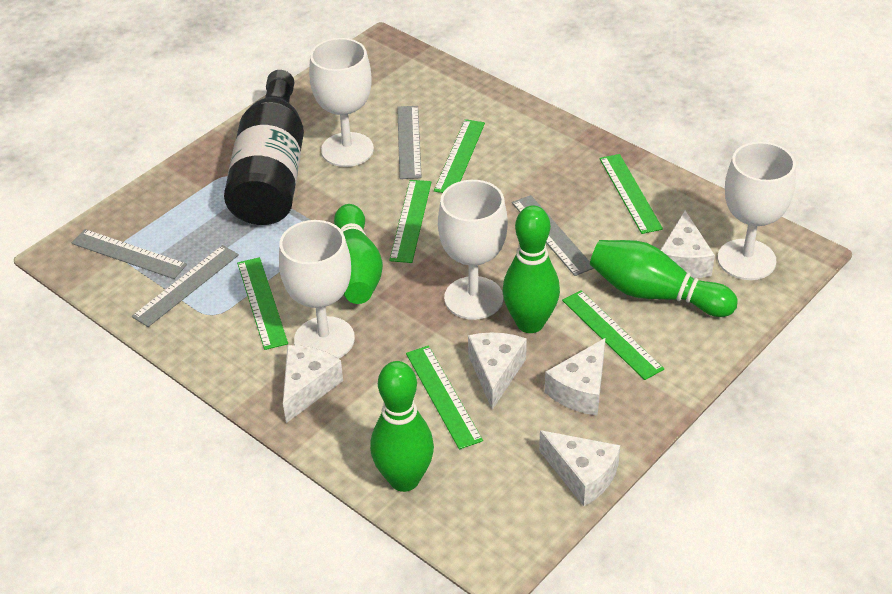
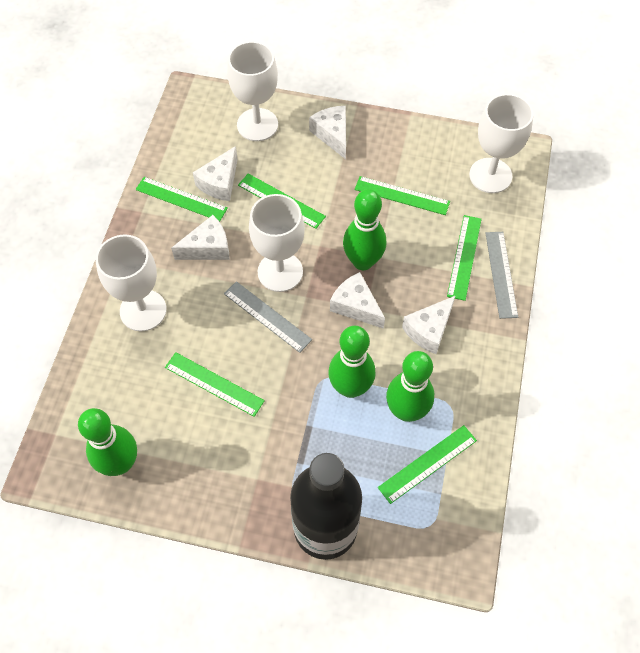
grey ruler: 4 -> 2

